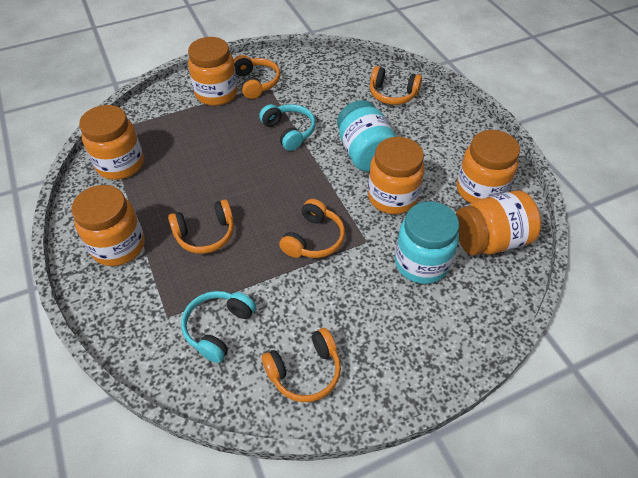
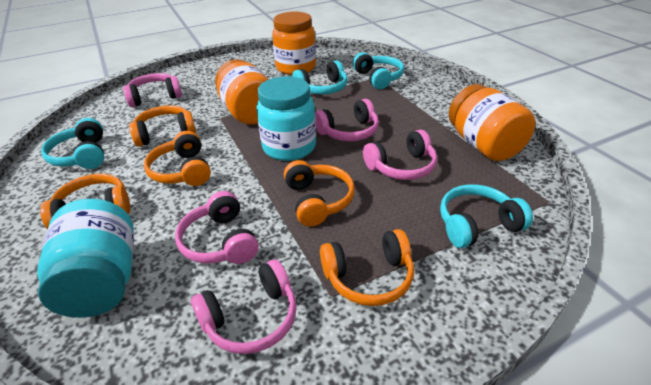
orange jar: 6 -> 3
pink headphones: 0 -> 5
turquoise headphones: 2 -> 4

